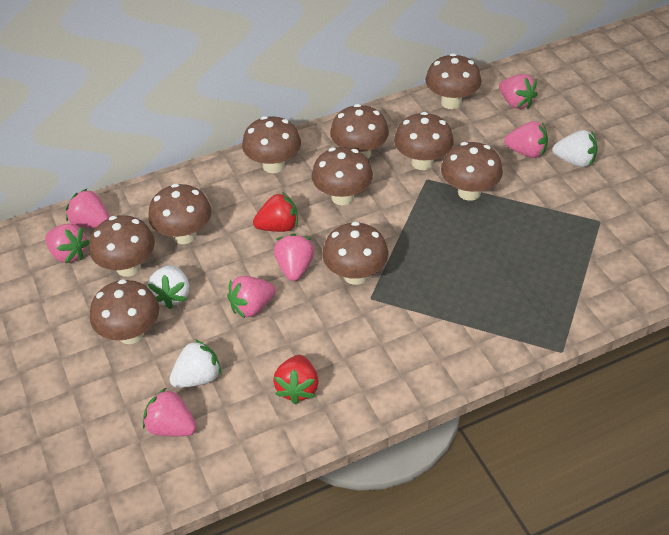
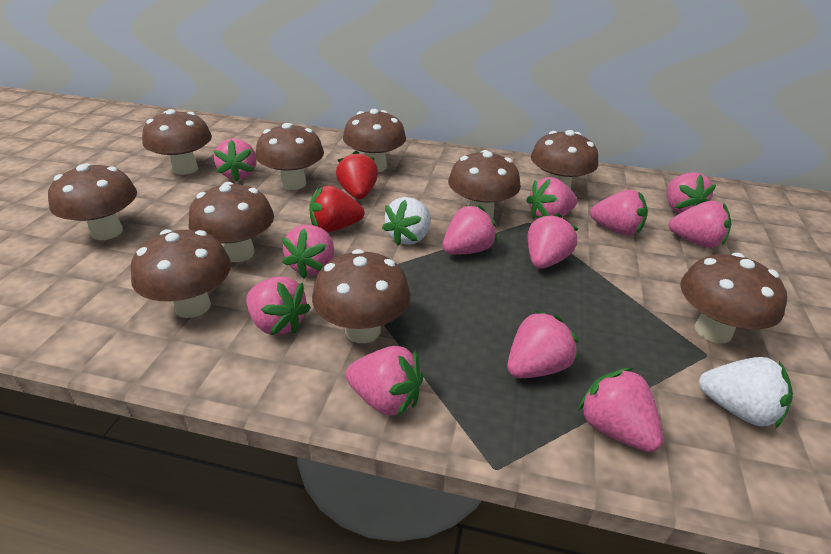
pink strawberry: 7 -> 12
white strawberry: 3 -> 2

